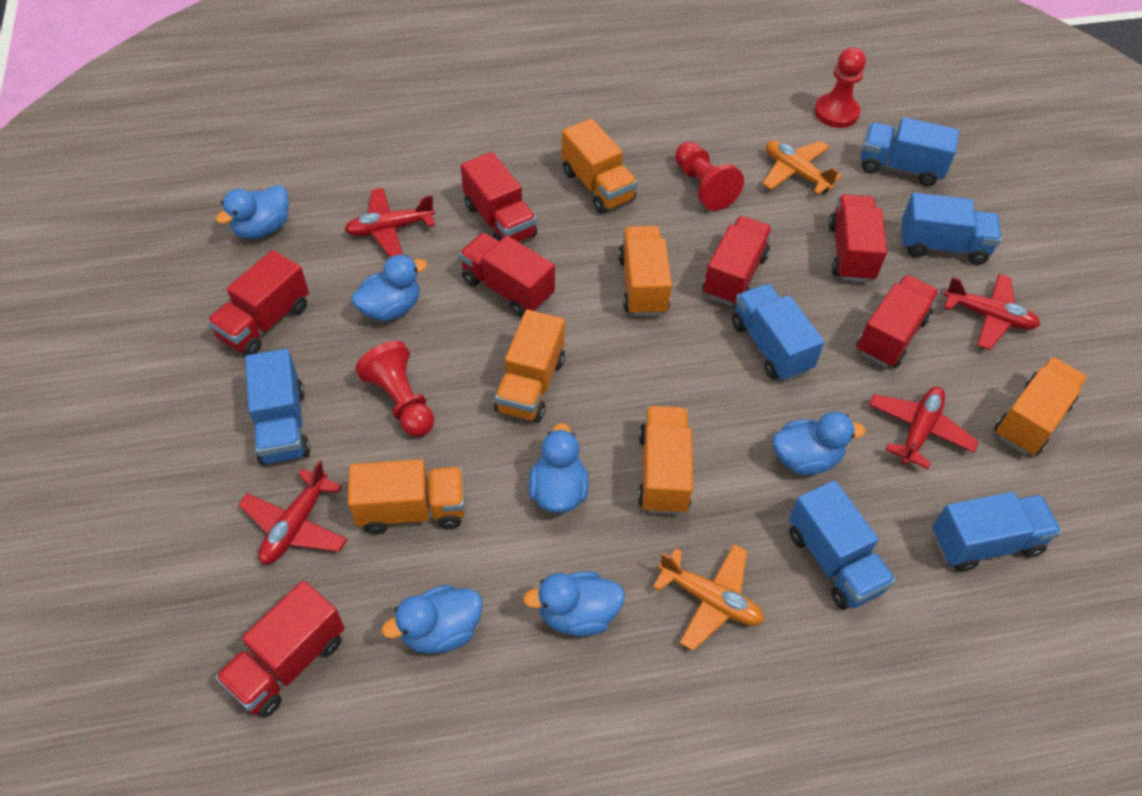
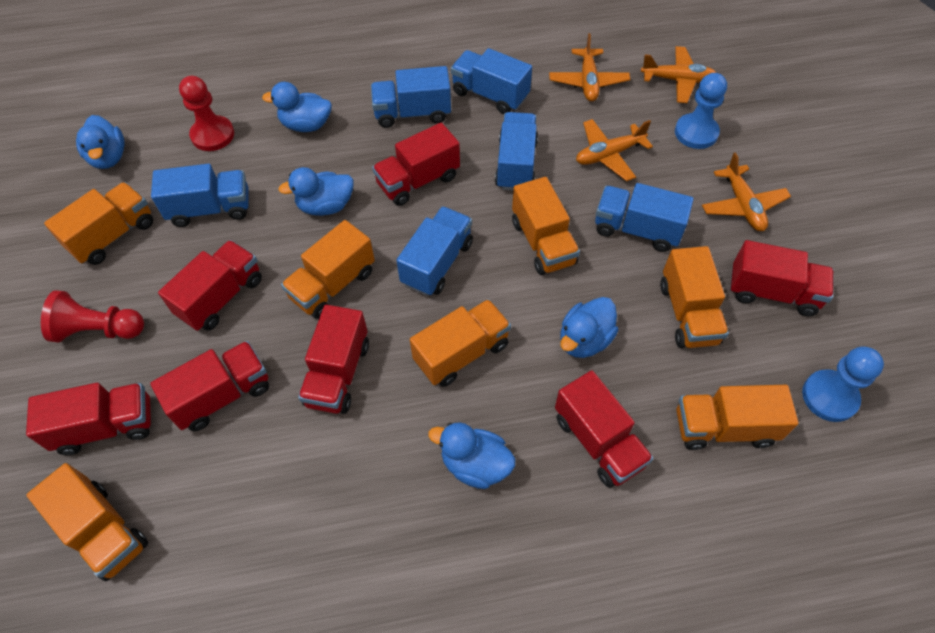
blue duck: 6 -> 5
blue pawn: 0 -> 2
orange plane: 2 -> 4
orange truck: 6 -> 7
red pawn: 3 -> 2
red plane: 4 -> 0

